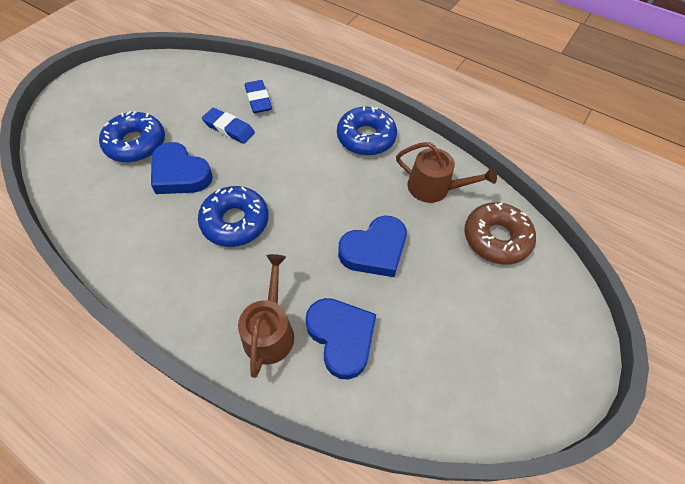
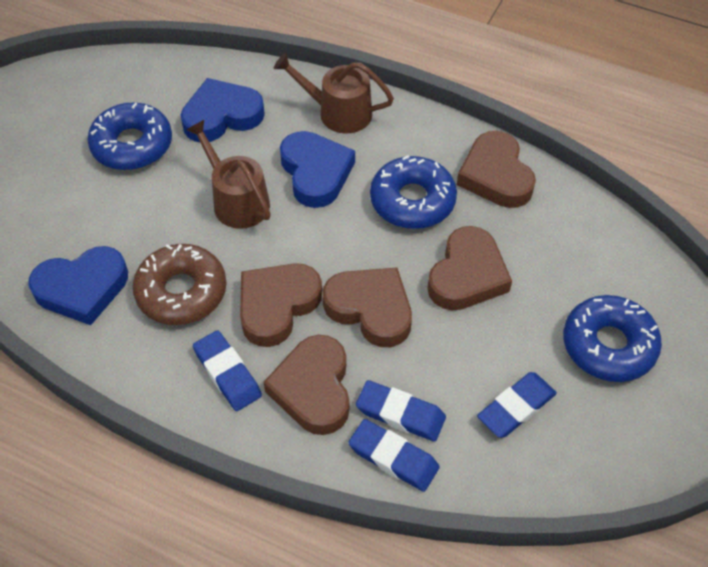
blue eraser: 2 -> 4
brown heart: 0 -> 5

